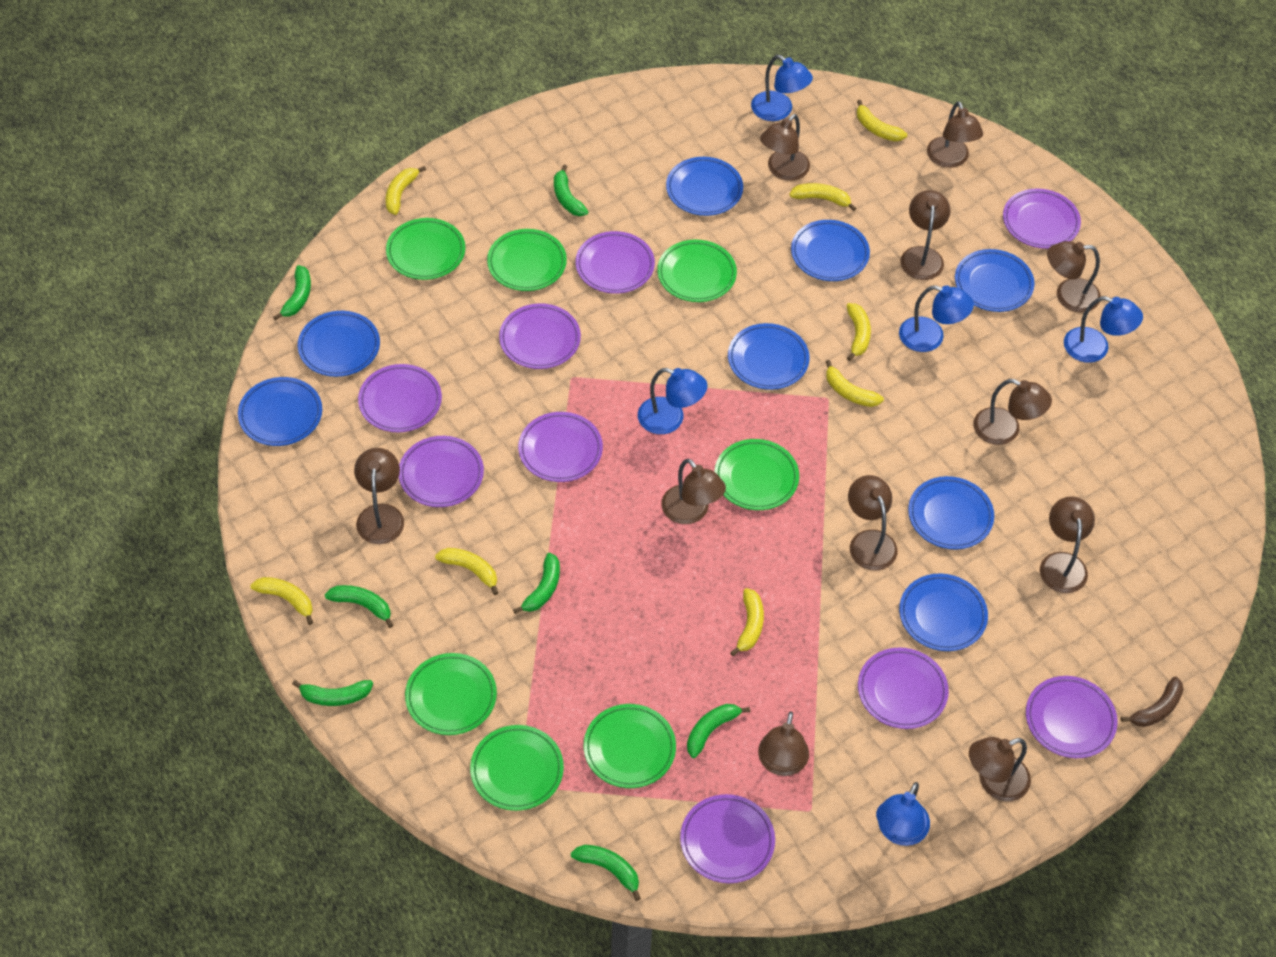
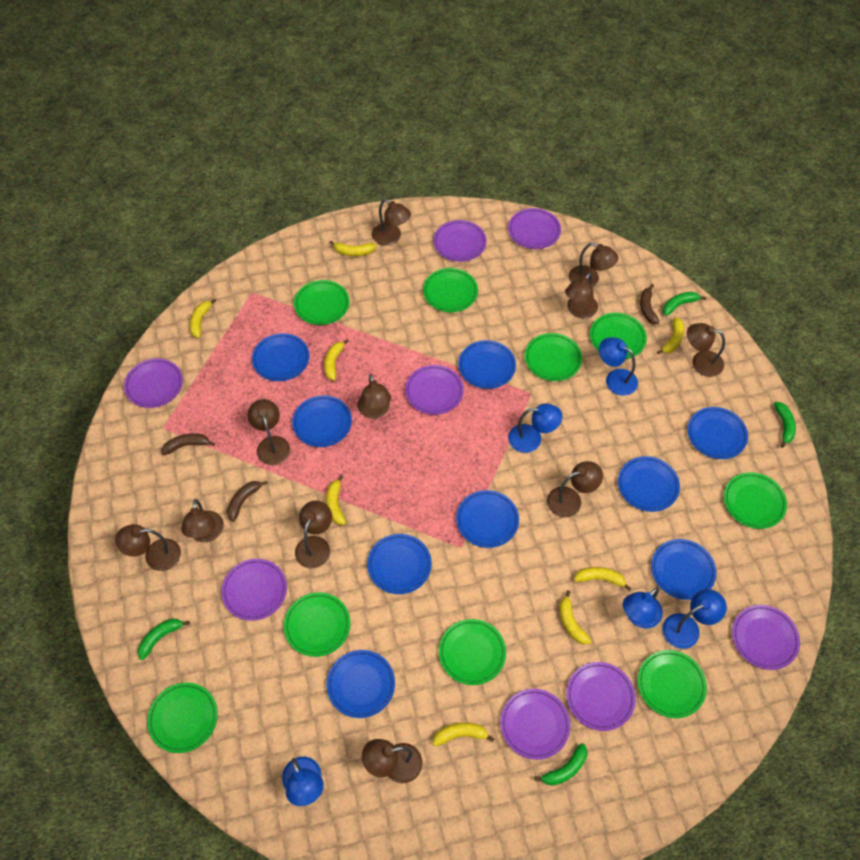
blue plate: 8 -> 9
brown banana: 1 -> 3
green banana: 7 -> 4
green plate: 7 -> 9
purple plate: 9 -> 8

